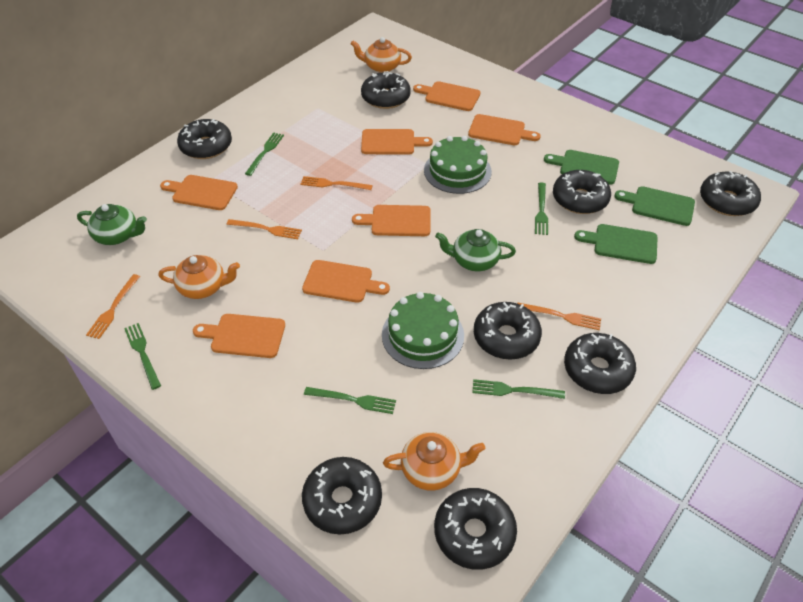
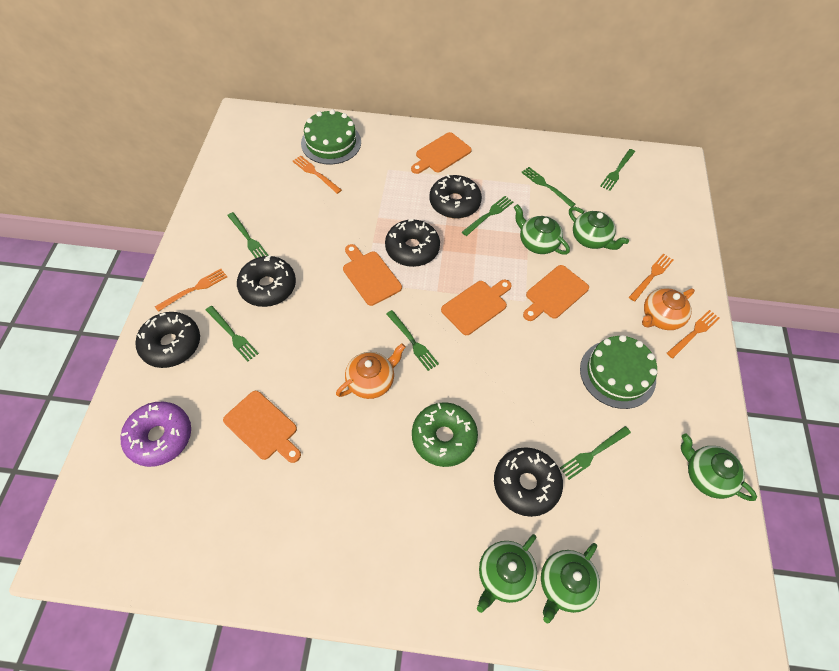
black donut: 8 -> 5
green cutting board: 3 -> 0
green donut: 0 -> 1
green fork: 5 -> 7
green teapot: 2 -> 5
orange cutting board: 7 -> 5
orange teapot: 3 -> 2
purple donut: 0 -> 1

